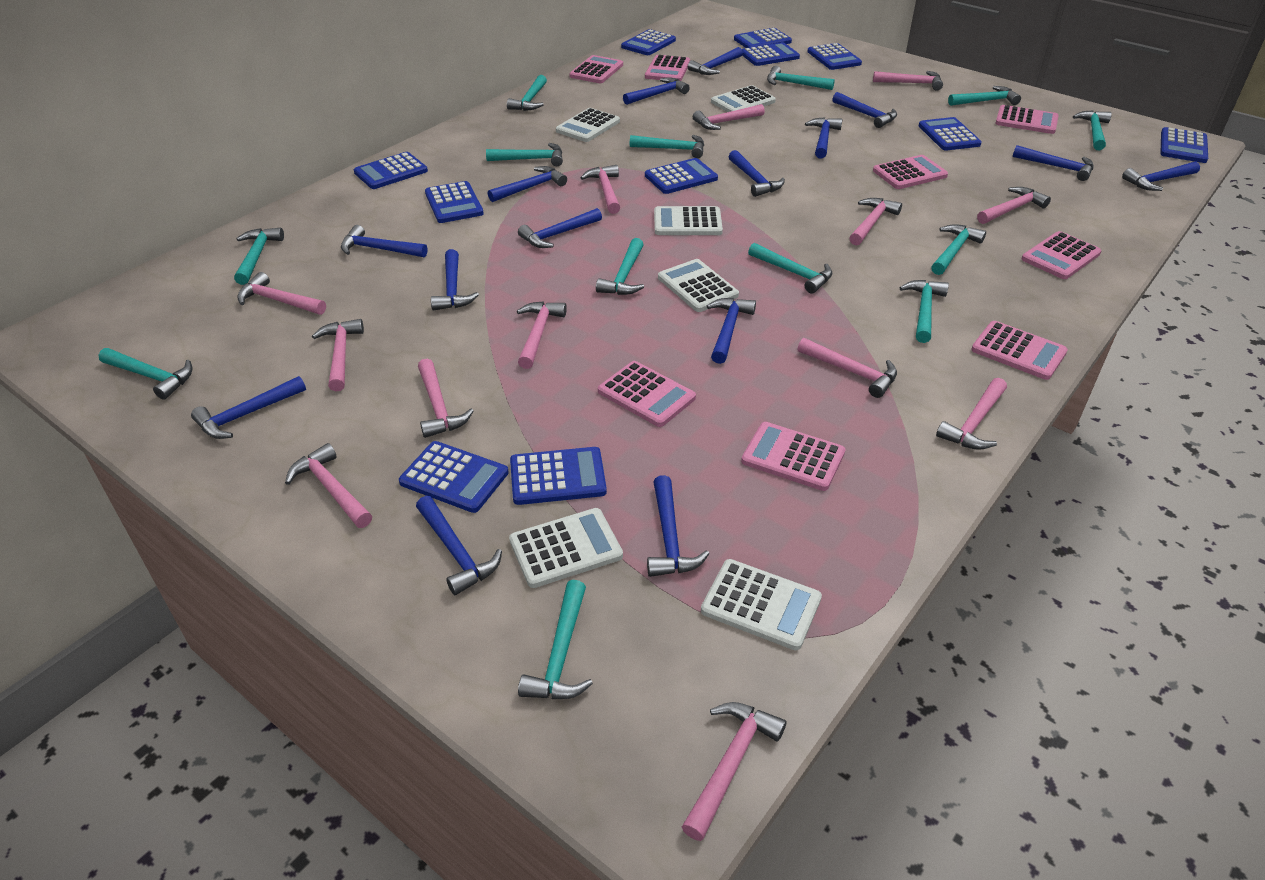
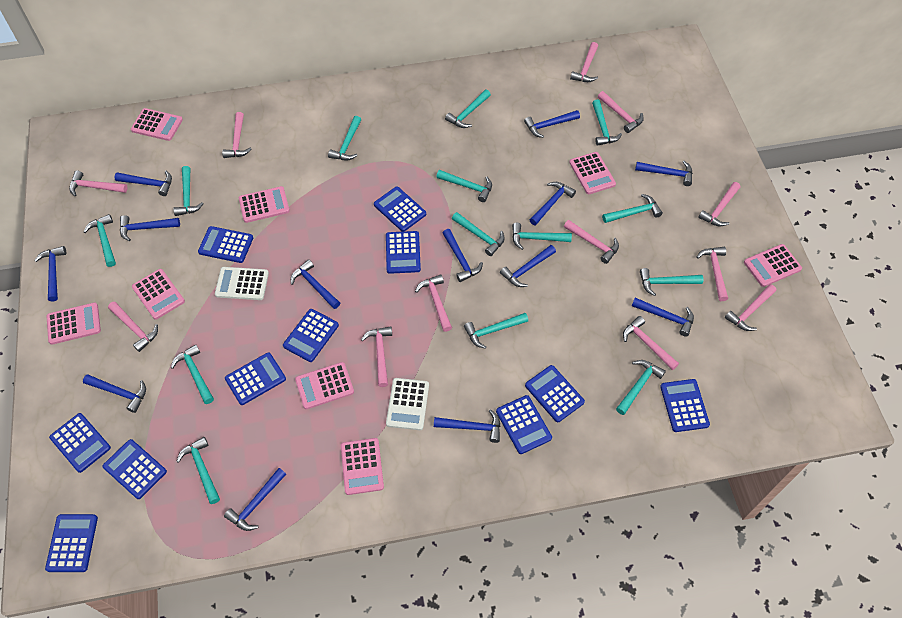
blue hammer: 15 -> 13
pink hammer: 13 -> 12
turquoise hammer: 13 -> 14
white calculator: 6 -> 2

